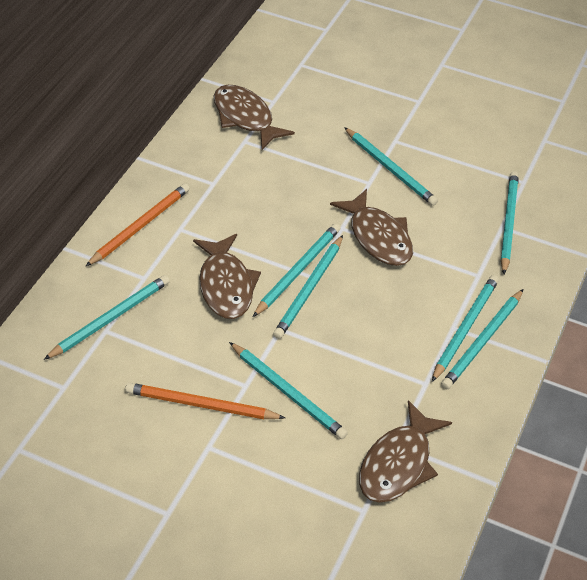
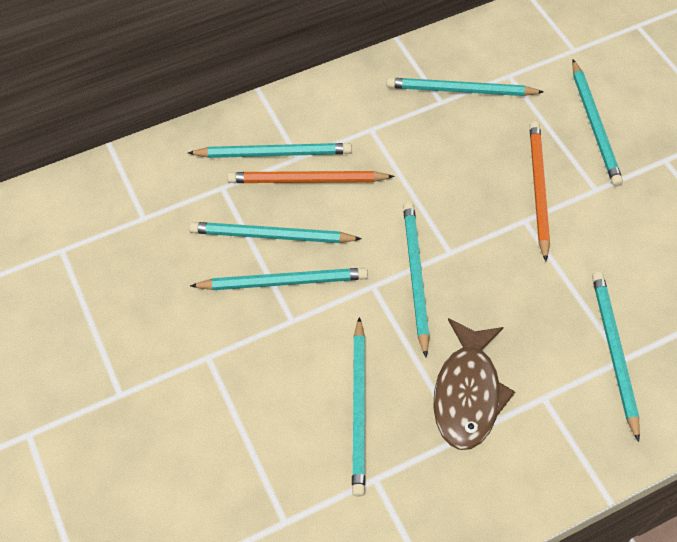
brown fish: 4 -> 1

